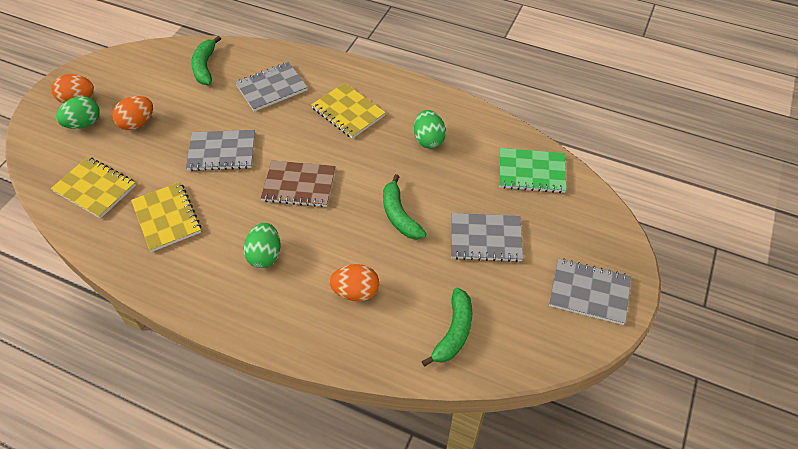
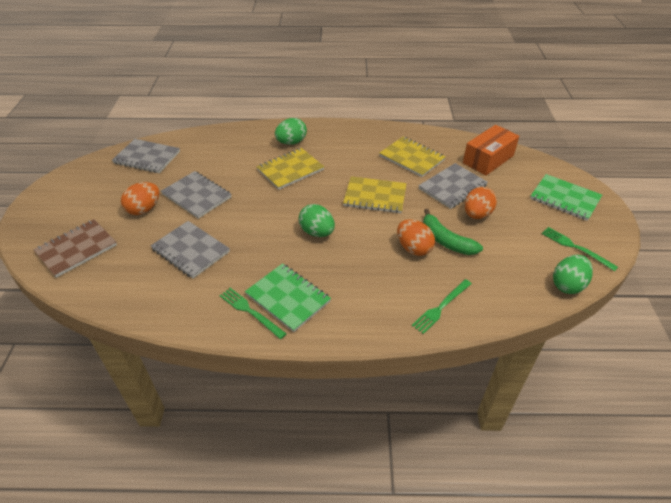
green banana: 3 -> 1
green fork: 0 -> 3
green notebook: 1 -> 2
orange box: 0 -> 1

